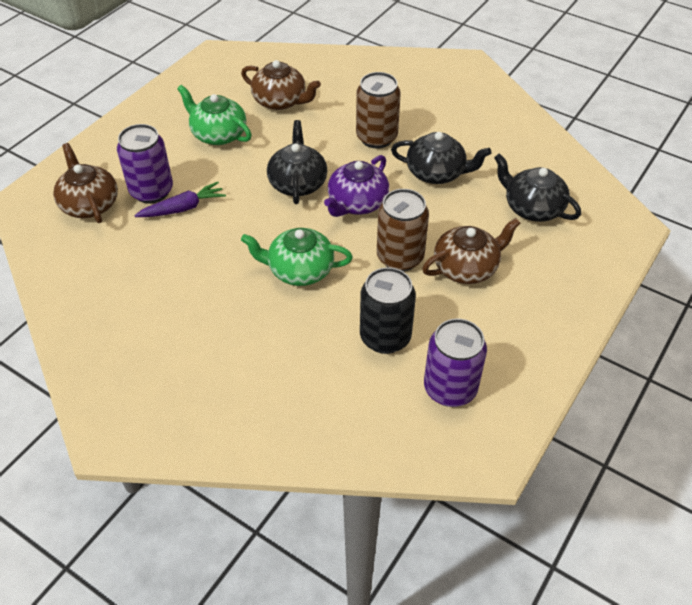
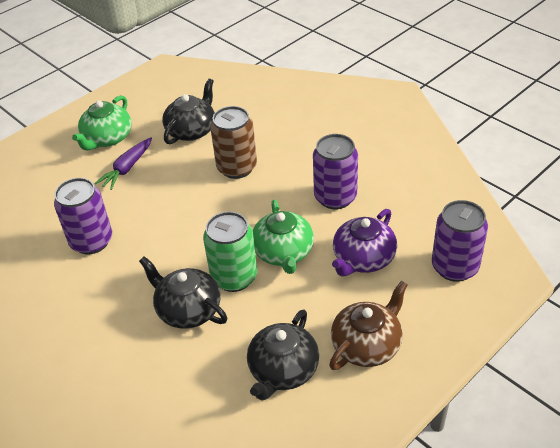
black can: 1 -> 0
brown can: 2 -> 1
brown teapot: 3 -> 1
green can: 0 -> 1
purple can: 2 -> 3

